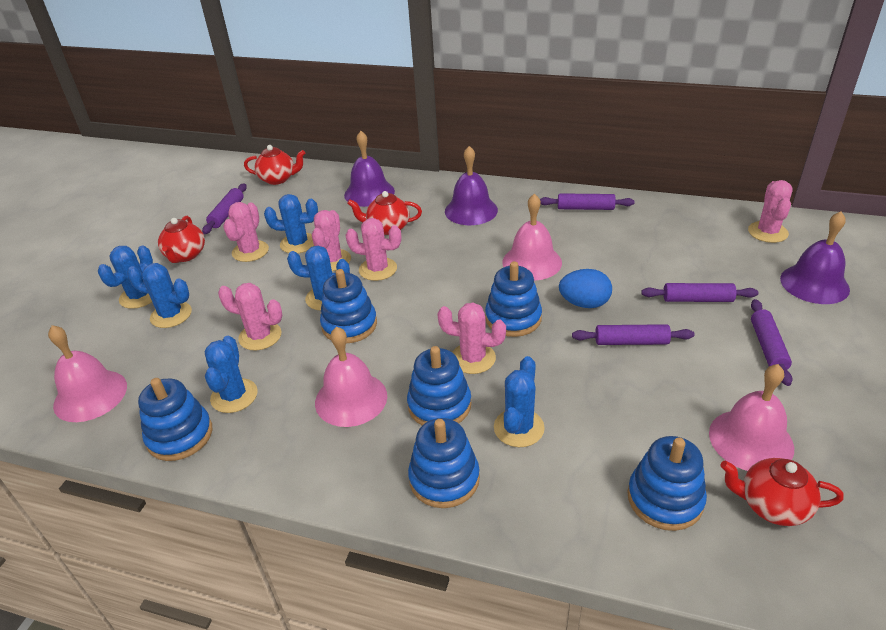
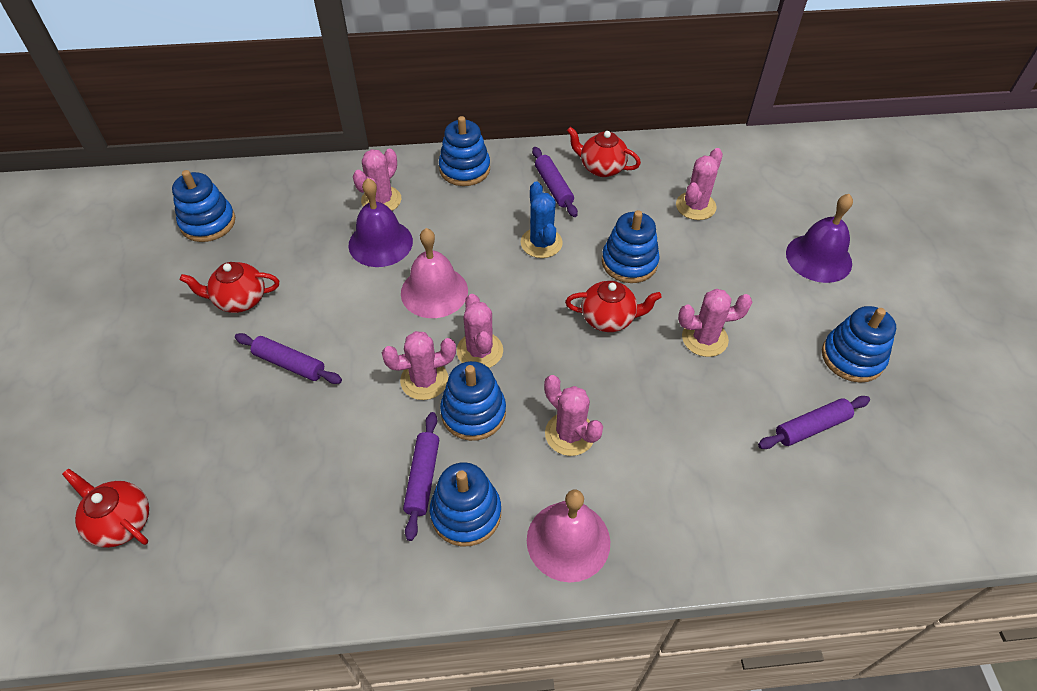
blue cactus: 6 -> 1
blue egg: 1 -> 0
pink bell: 4 -> 2
purple bell: 3 -> 2
purple rolling pin: 5 -> 4

